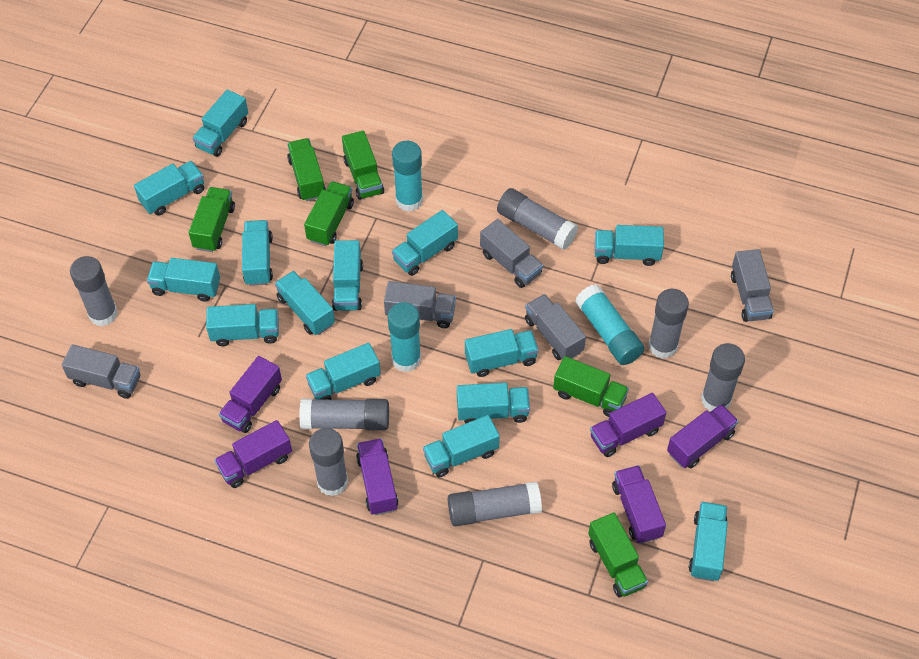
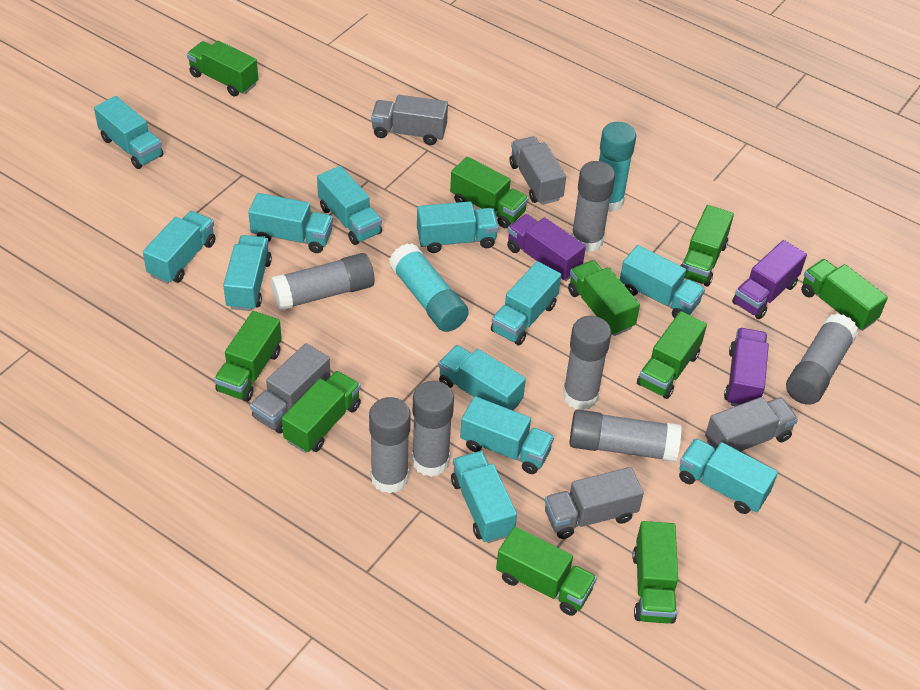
green truck: 6 -> 10
purple truck: 6 -> 3
turquoise glue stick: 3 -> 2
turquoise truck: 14 -> 12

